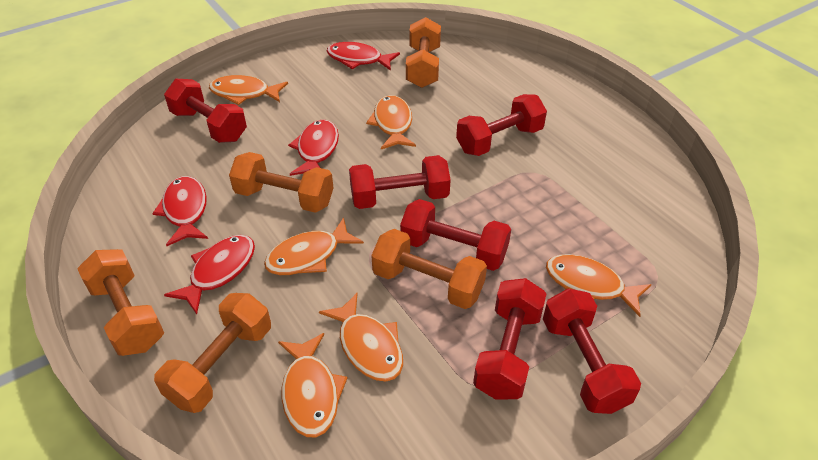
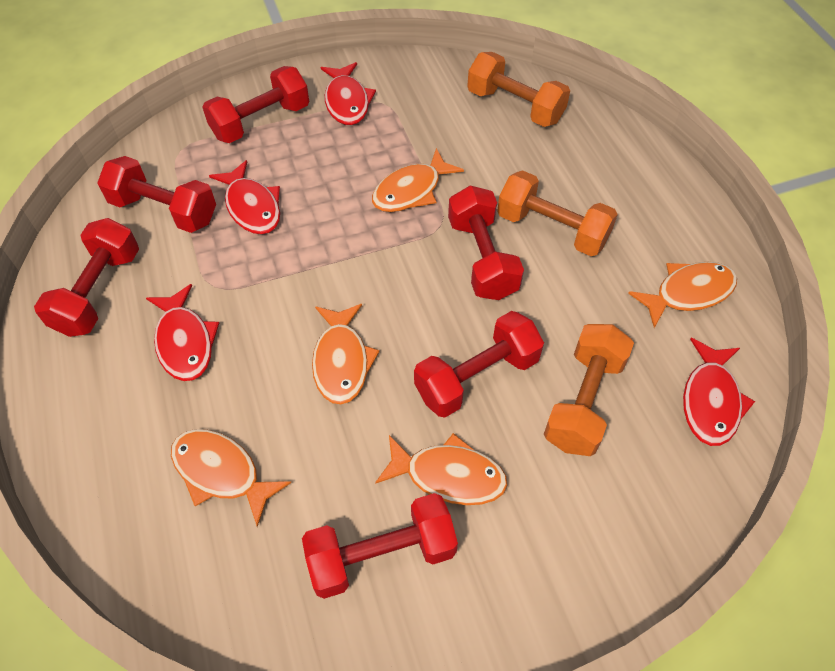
orange dumbbell: 5 -> 3
orange fish: 6 -> 5

